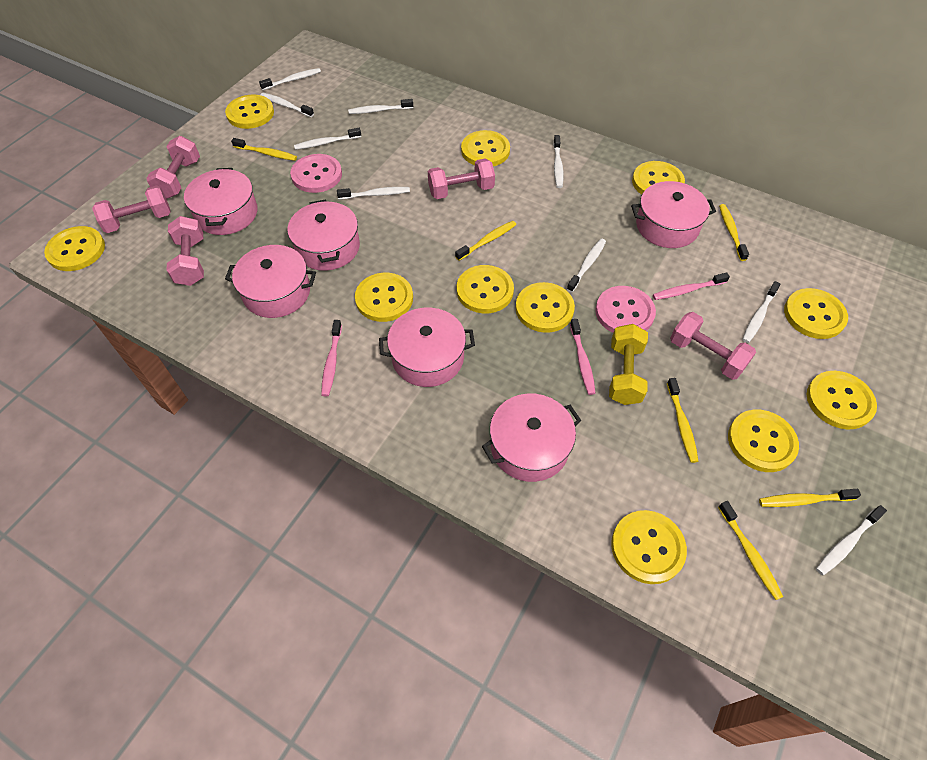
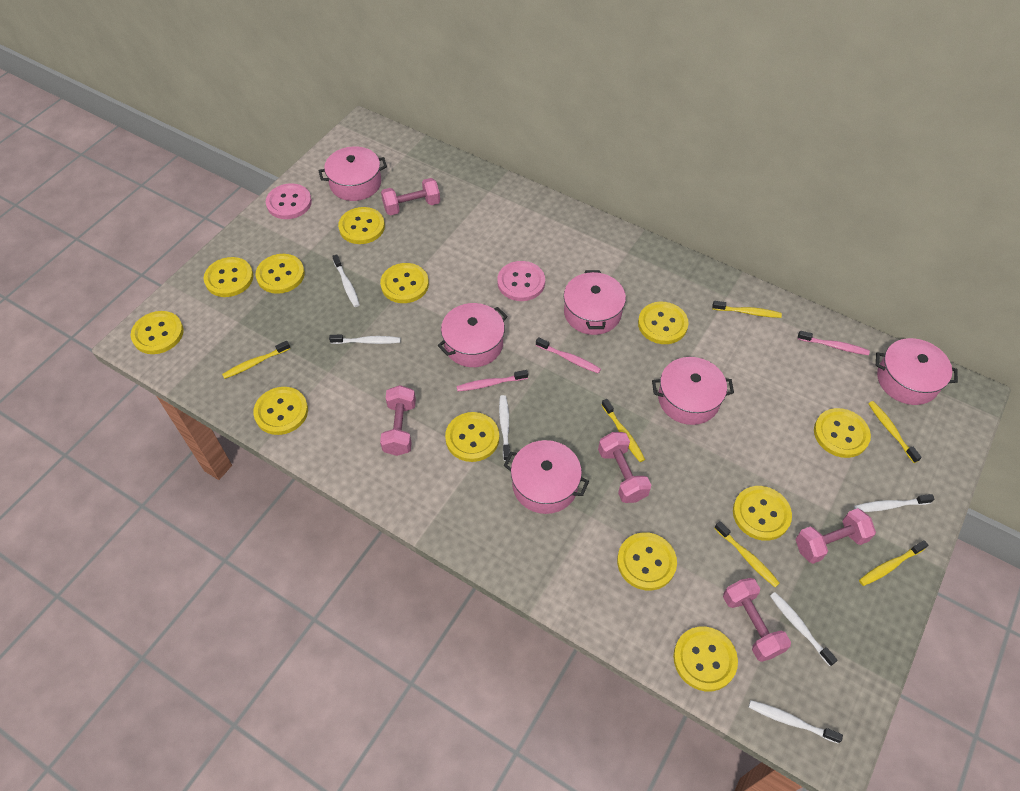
white toothbrush: 9 -> 6
yellow button: 11 -> 12
yellow dumbbell: 1 -> 0

